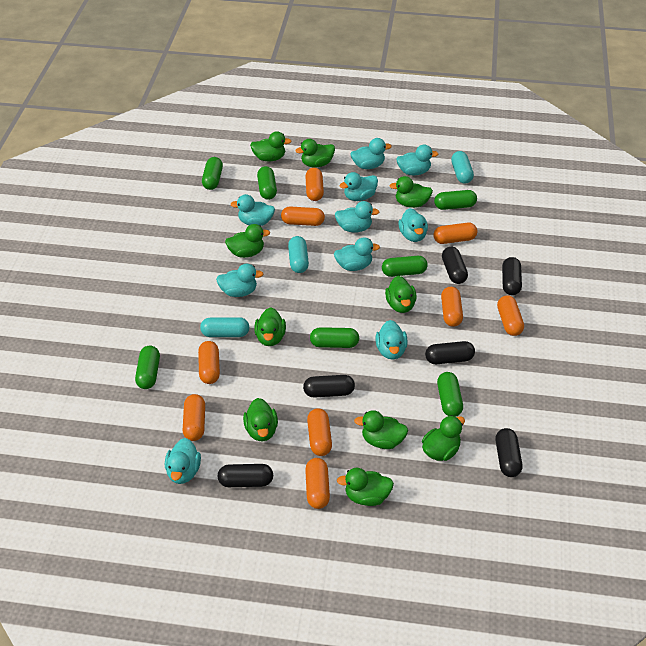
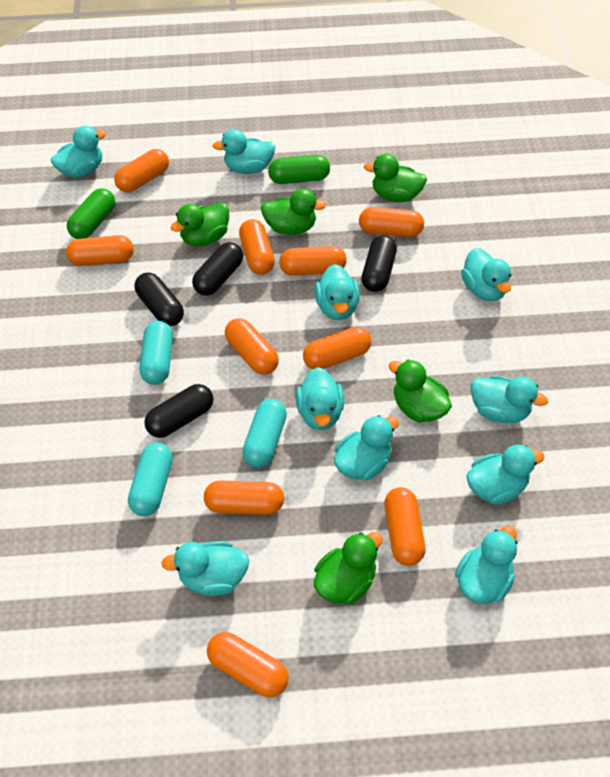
black capsule: 6 -> 4
green capsule: 7 -> 2
green duck: 10 -> 5
orange capsule: 9 -> 10

